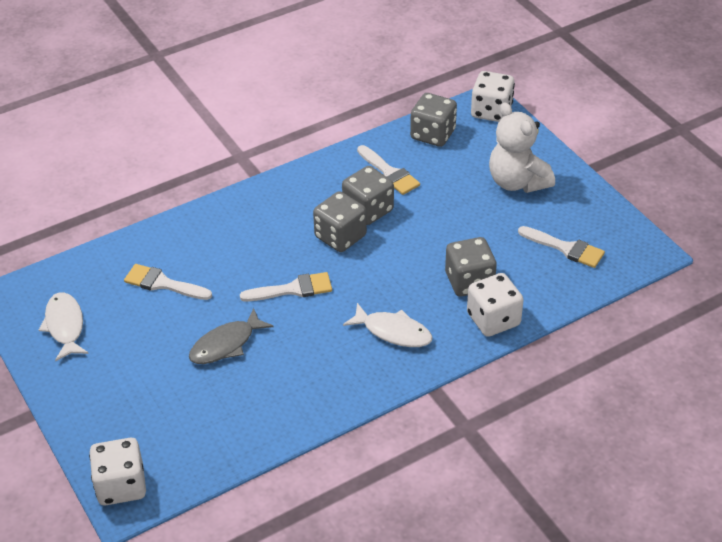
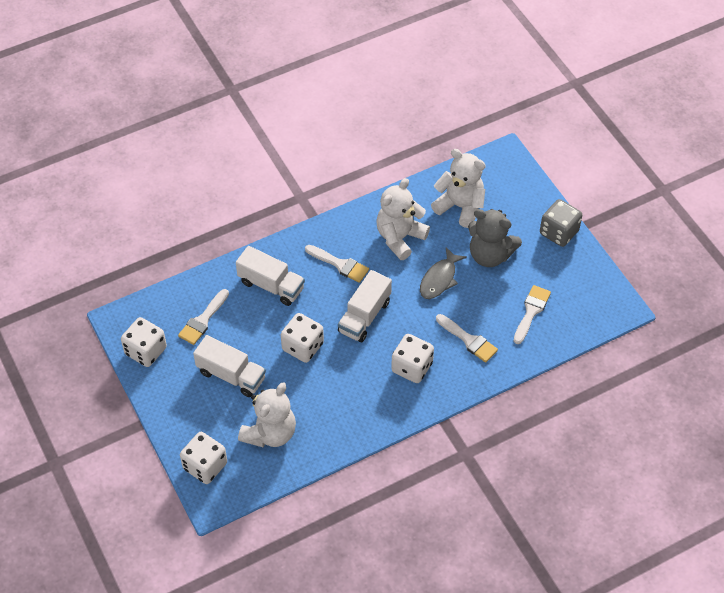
grey dice: 4 -> 1
grey teddy bear: 0 -> 1
white dice: 3 -> 4
white fish: 2 -> 0
white teddy bear: 1 -> 3
white truck: 0 -> 3

